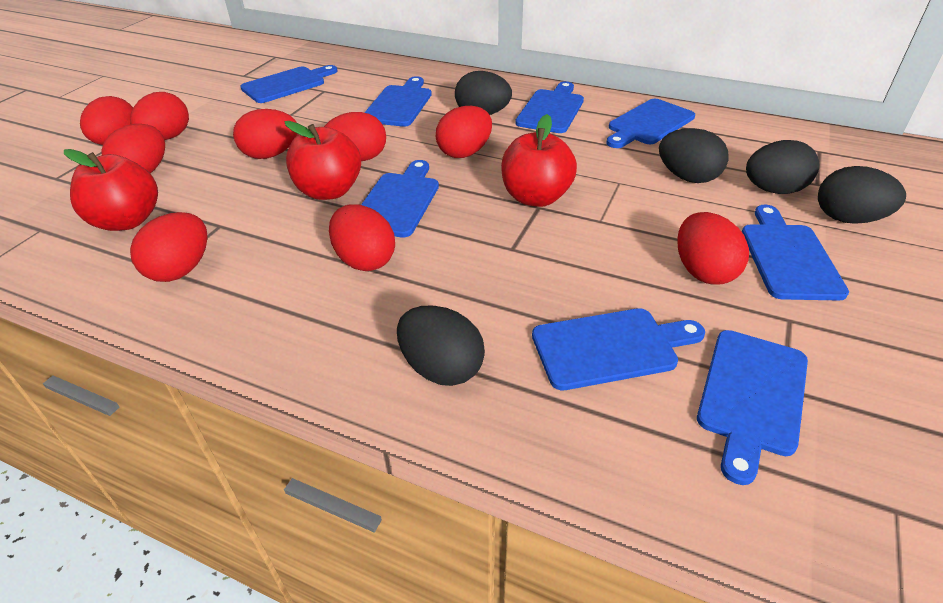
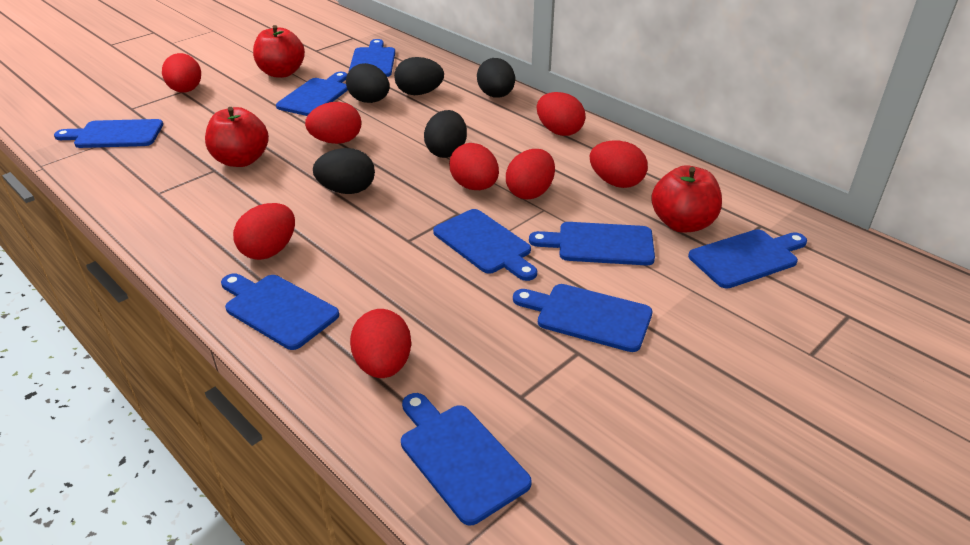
blue cutting board: 8 -> 9
red egg: 9 -> 8

